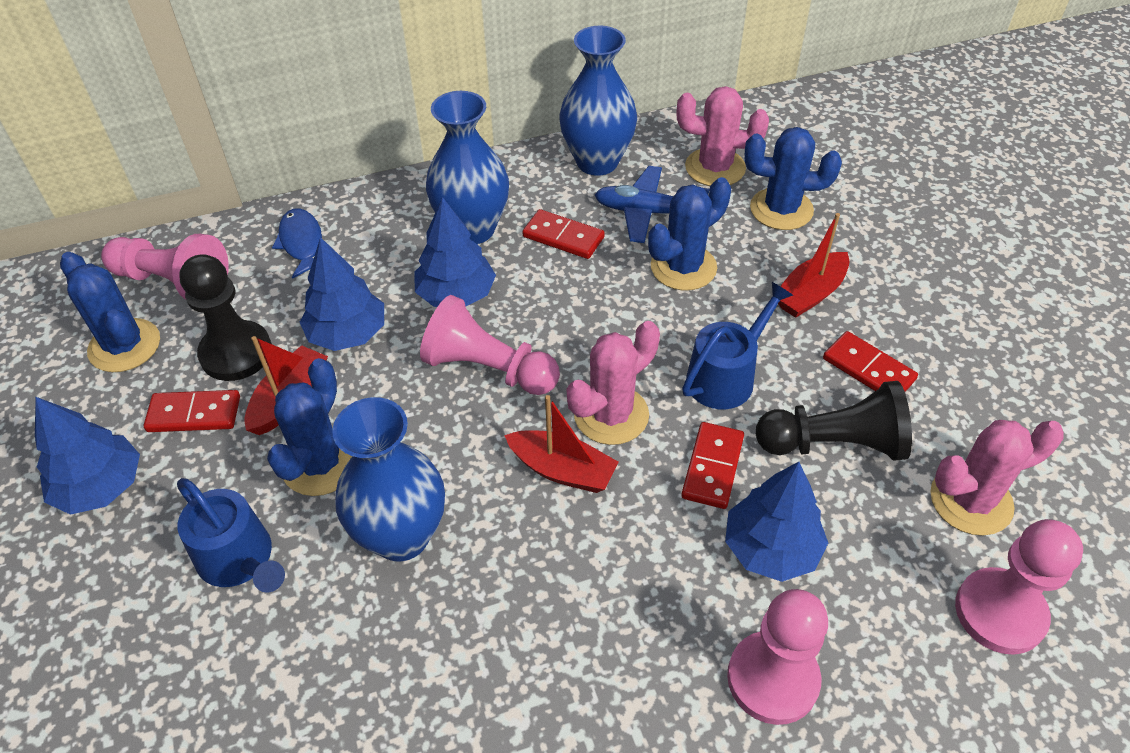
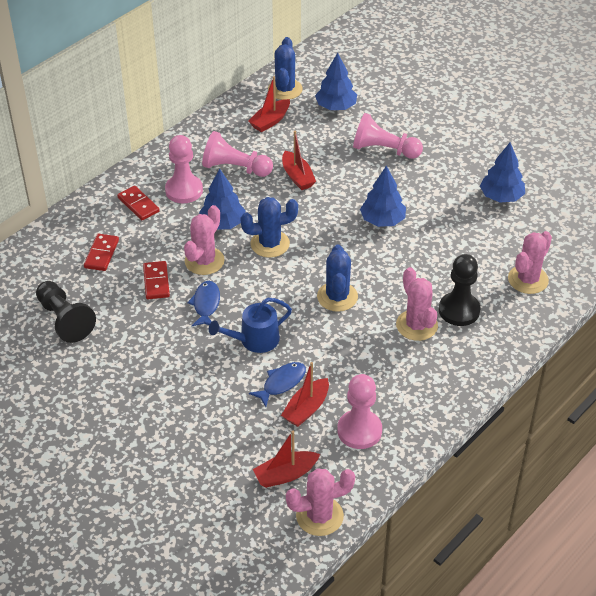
blue cactus: 4 -> 3
blue fish: 1 -> 2
blue plane: 1 -> 0
blue vase: 3 -> 0
blue watering can: 2 -> 1
pink cactus: 3 -> 4
red boat: 3 -> 4
red domino: 4 -> 3

